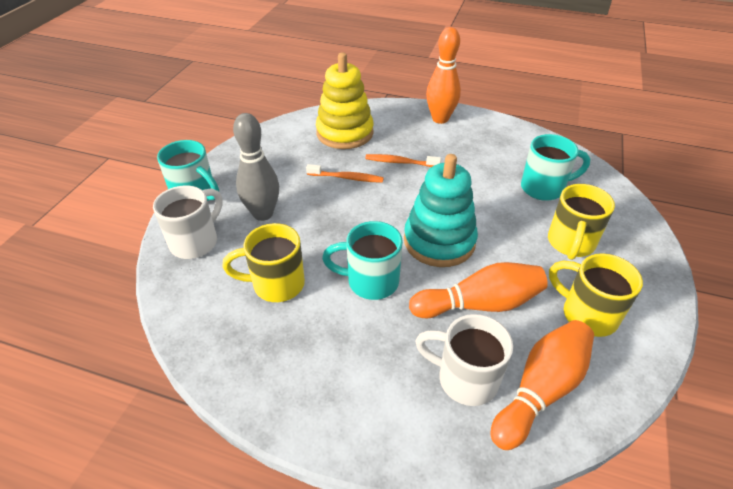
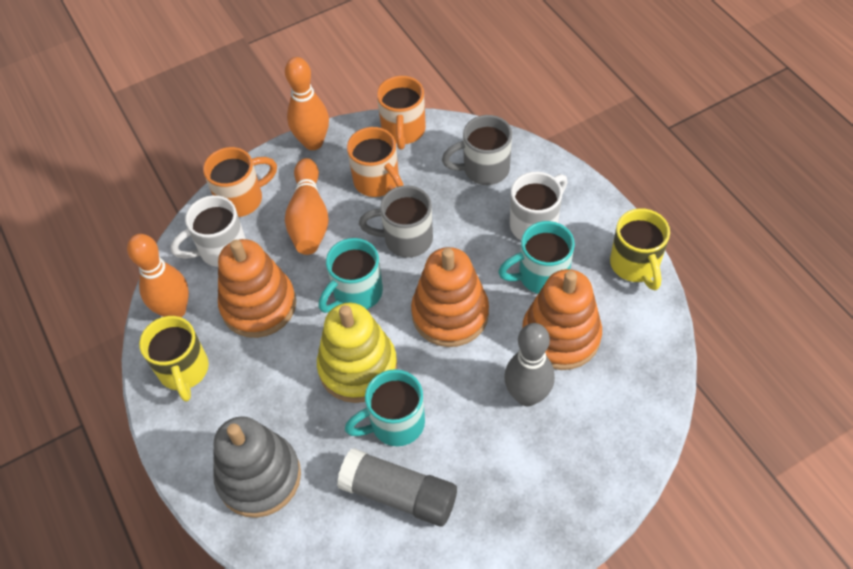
grey glue stick: 0 -> 1
grey mug: 0 -> 2
grey stacking toy: 0 -> 1
orange mug: 0 -> 3
orange stacking toy: 0 -> 3
orange toothbrush: 2 -> 0
turquoise stacking toy: 1 -> 0
yellow mug: 3 -> 2

